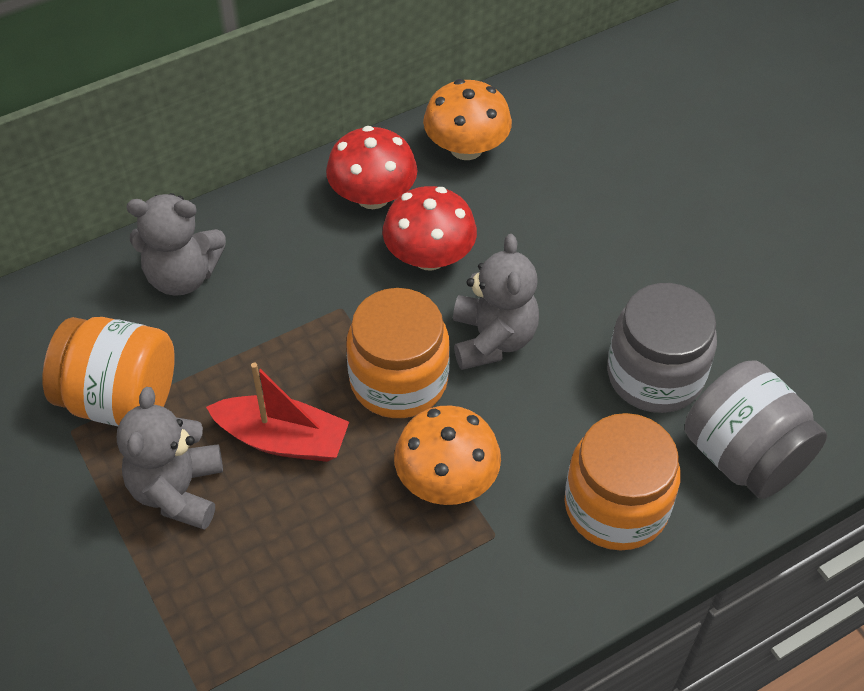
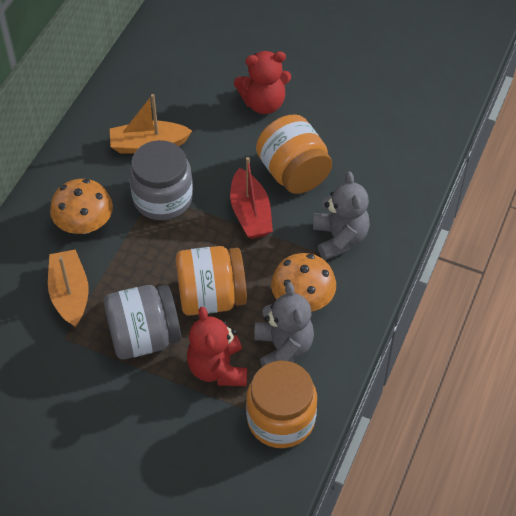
grey teddy bear: 3 -> 2
orange boat: 0 -> 2
red mushroom: 2 -> 0
red teddy bear: 0 -> 2

